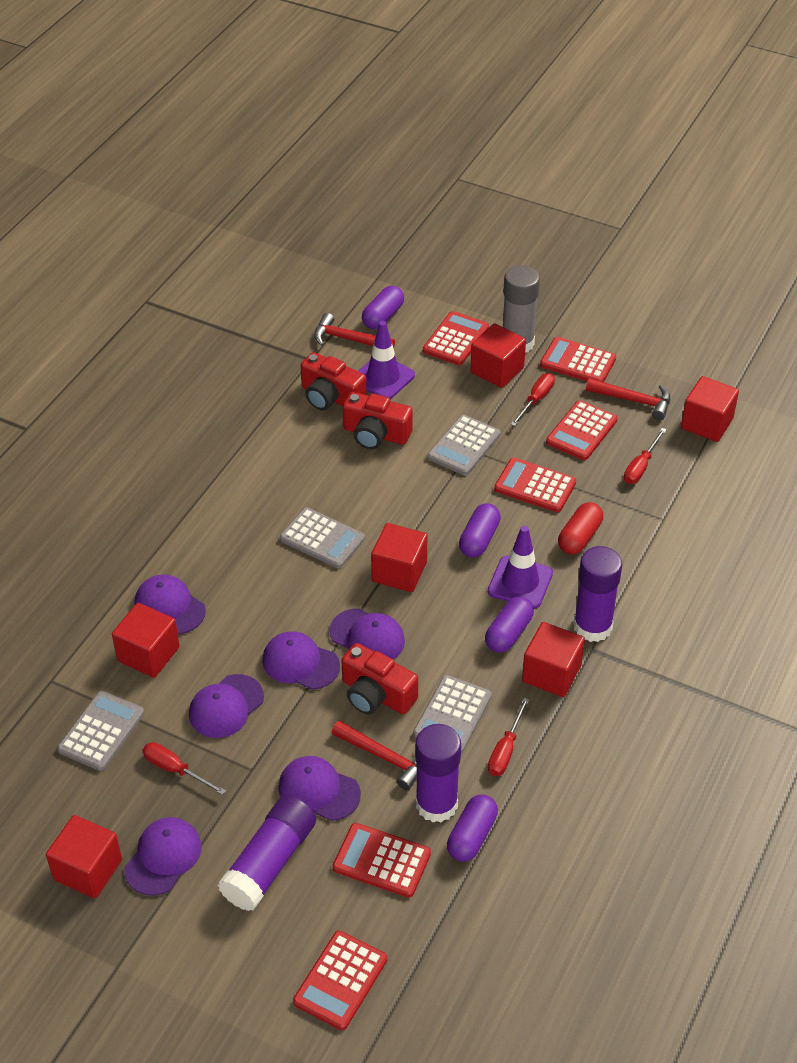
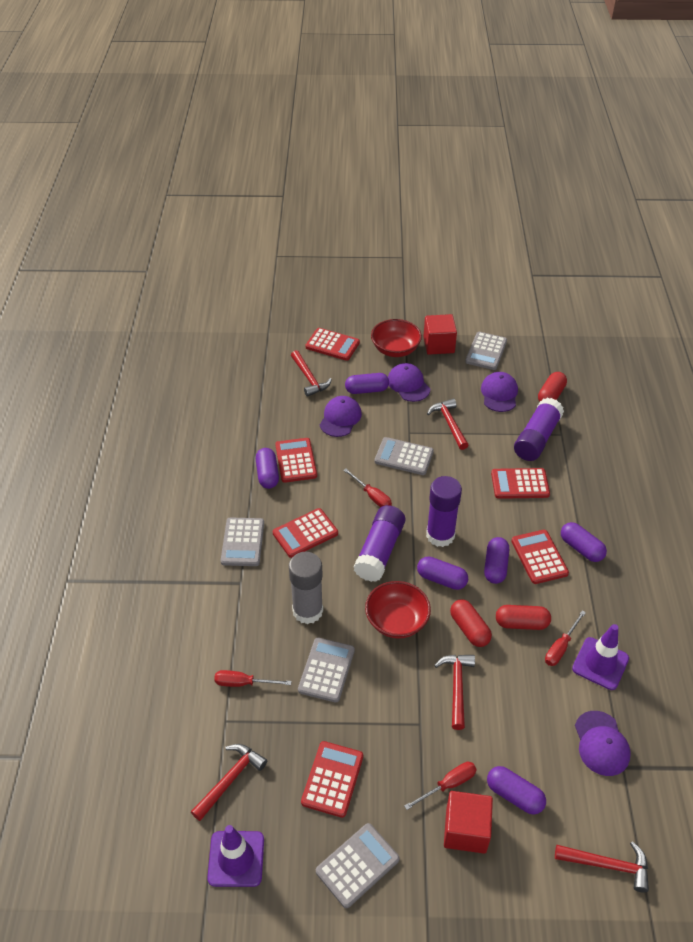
grey calculator: 4 -> 5
purple cap: 6 -> 4
purple capsule: 4 -> 6
red bowl: 0 -> 2
red camera: 3 -> 0
red capsule: 1 -> 3
red cube: 6 -> 2
red hammer: 3 -> 5

